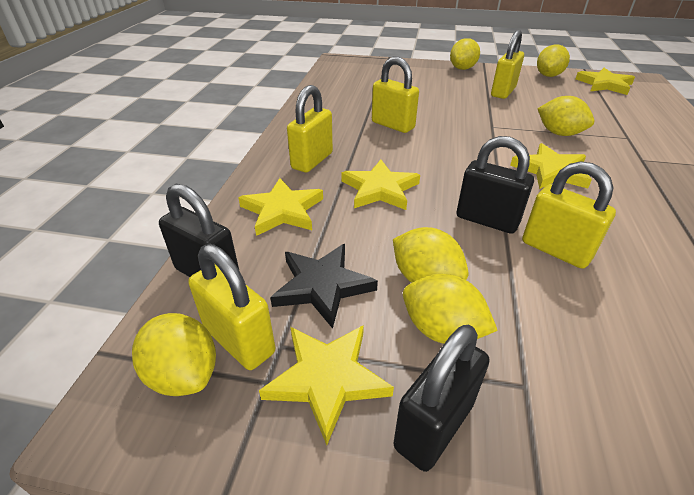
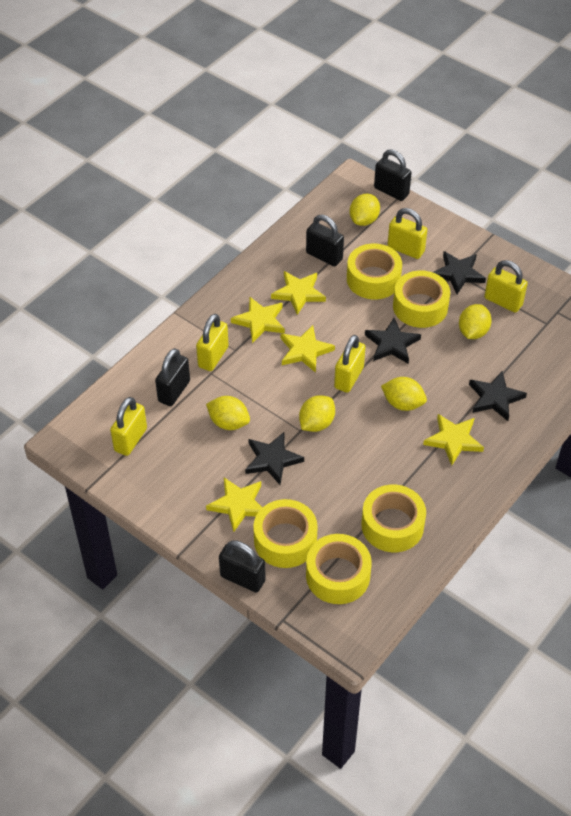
black padlock: 3 -> 4
black star: 1 -> 4
yellow lemon: 6 -> 5
yellow tape: 0 -> 5

